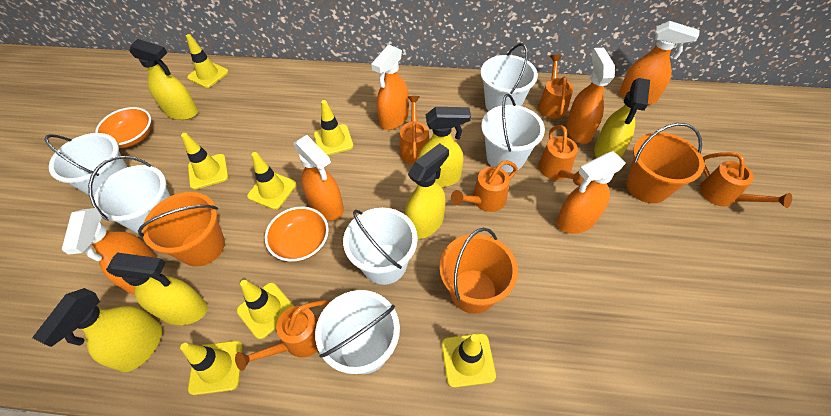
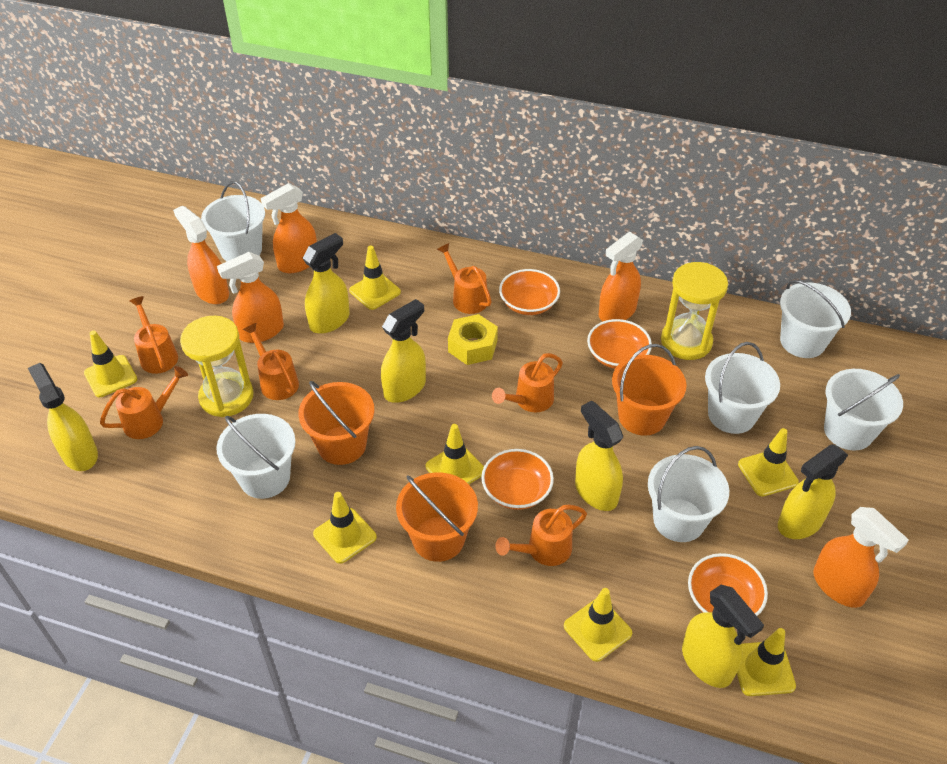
orange bowl: 2 -> 4
orange spray bottle: 6 -> 5
yellow hourglass: 0 -> 2
yellow nut: 0 -> 1

